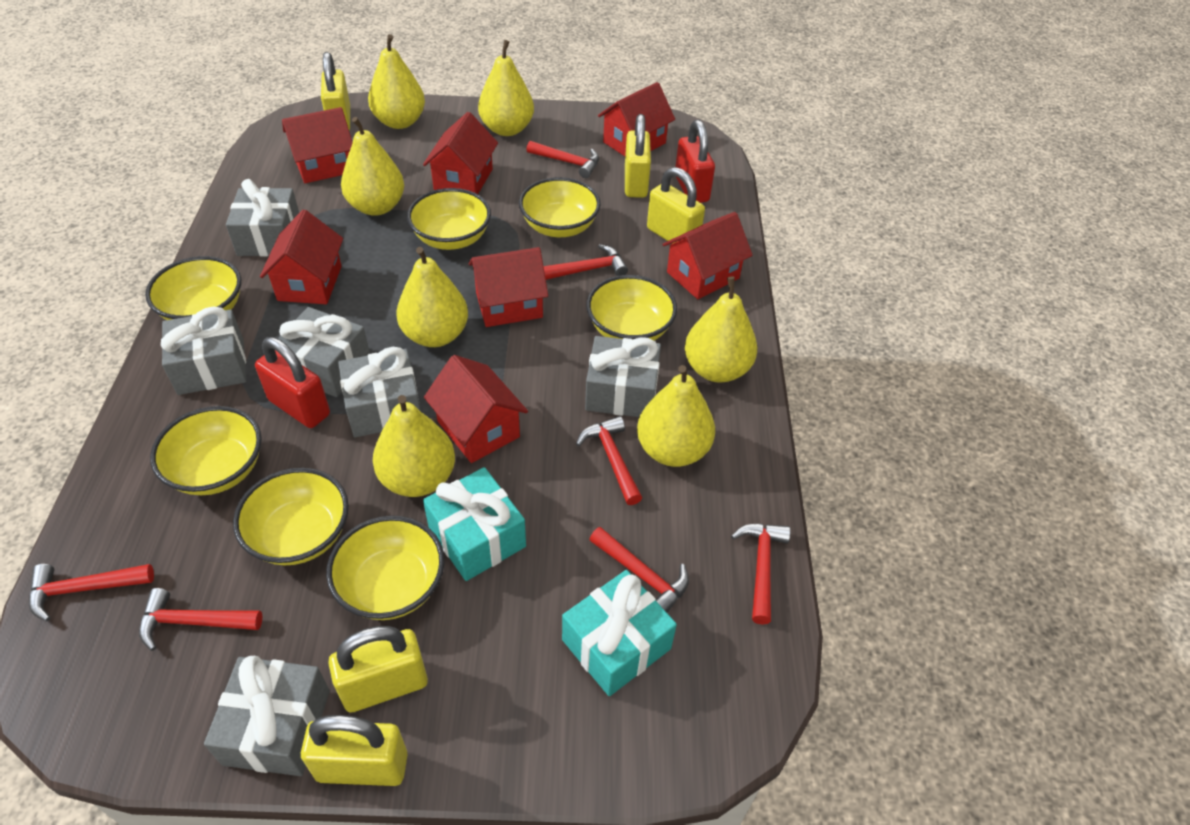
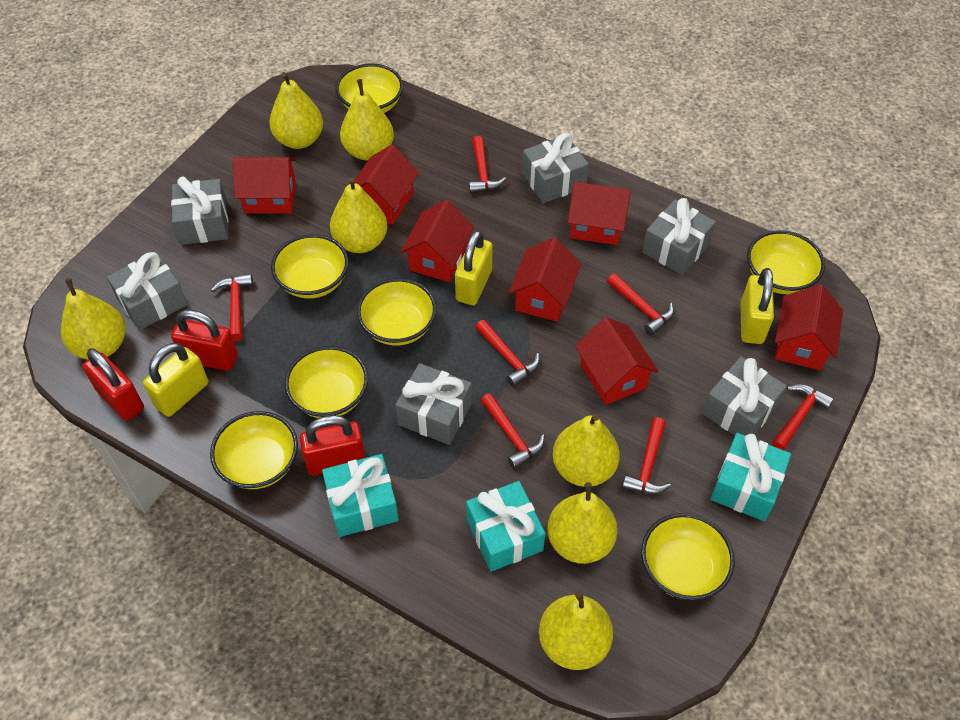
red padlock: 2 -> 3
turquoise gift: 2 -> 3
yellow padlock: 5 -> 3

